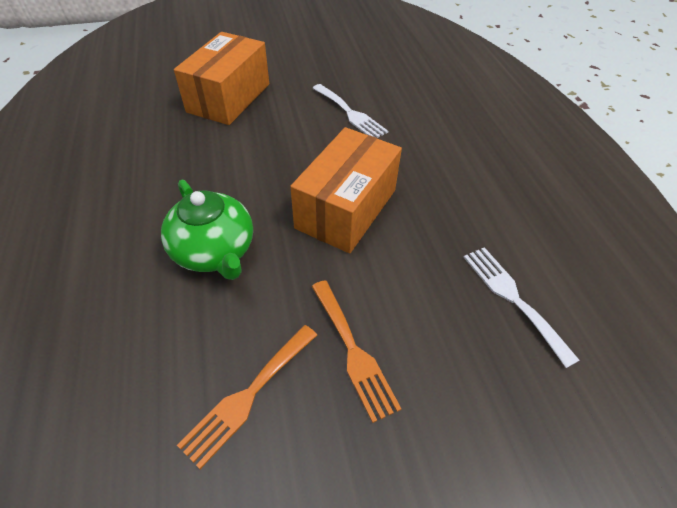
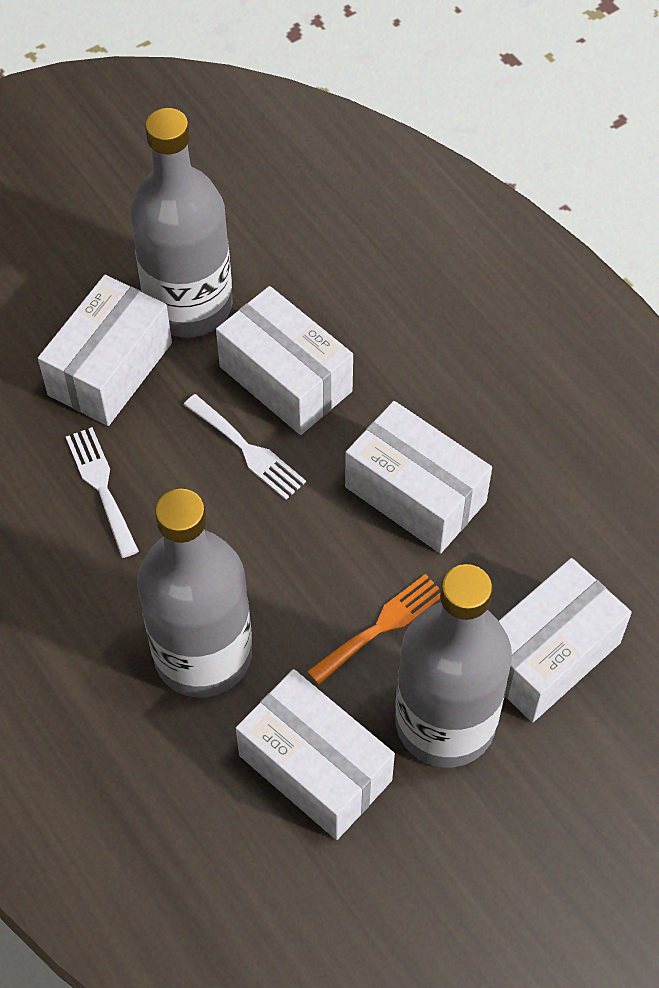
green teapot: 1 -> 0
grey bottle: 0 -> 3
orange box: 2 -> 0
orange fork: 2 -> 1
white box: 0 -> 5

